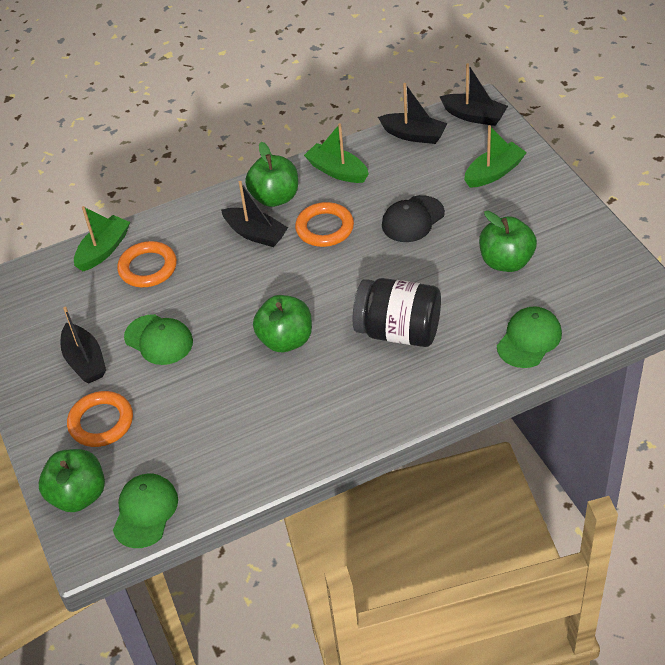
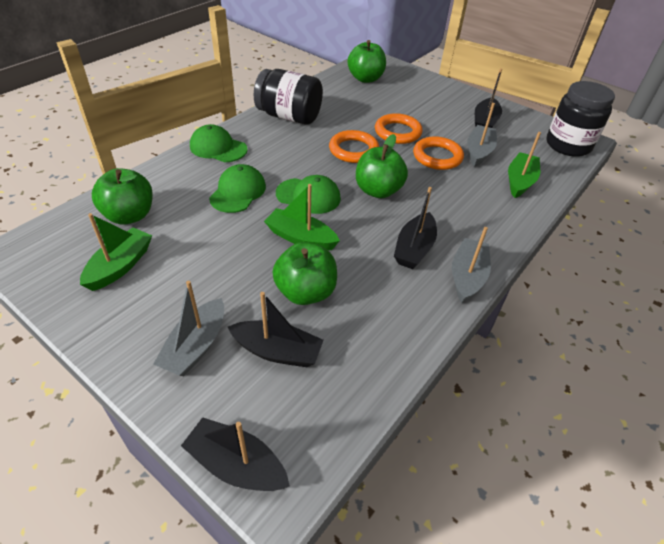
black cap: 1 -> 0
black jar: 1 -> 2
grey boat: 0 -> 3

